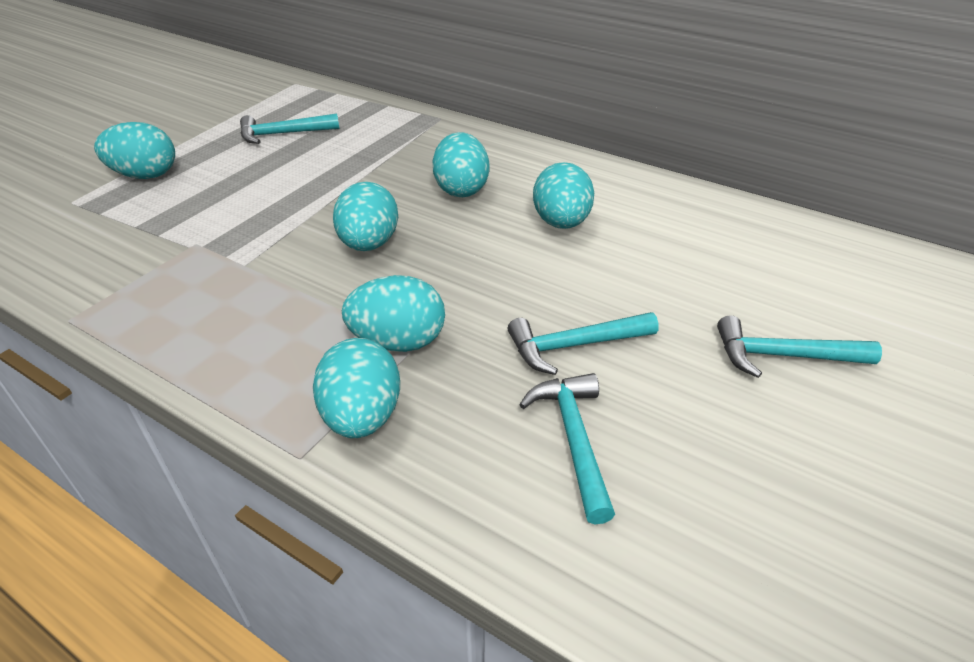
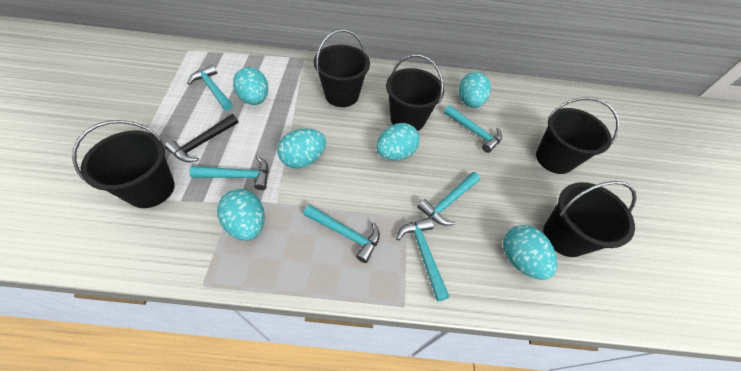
black bucket: 0 -> 5
black hammer: 0 -> 1
turquoise hammer: 4 -> 6

